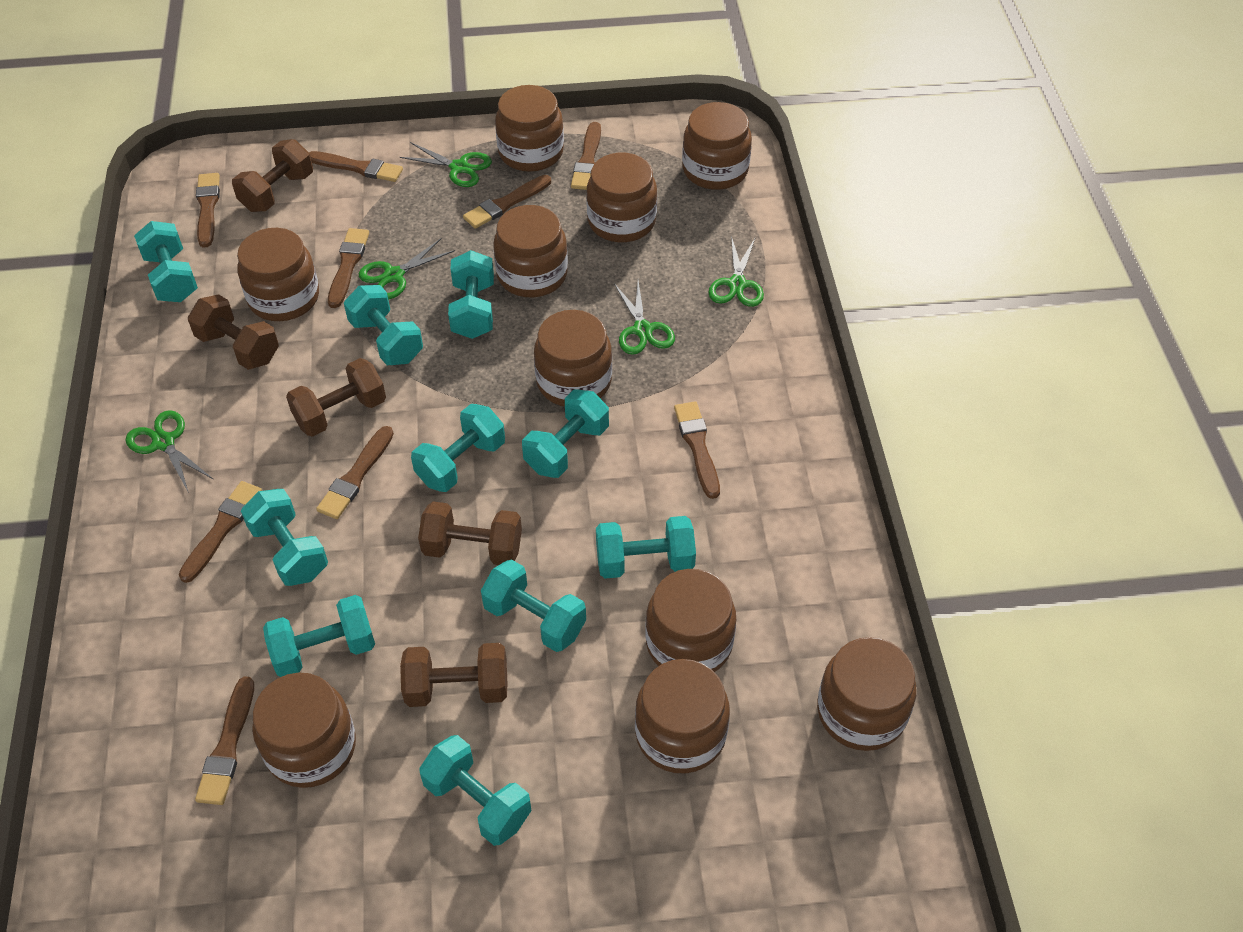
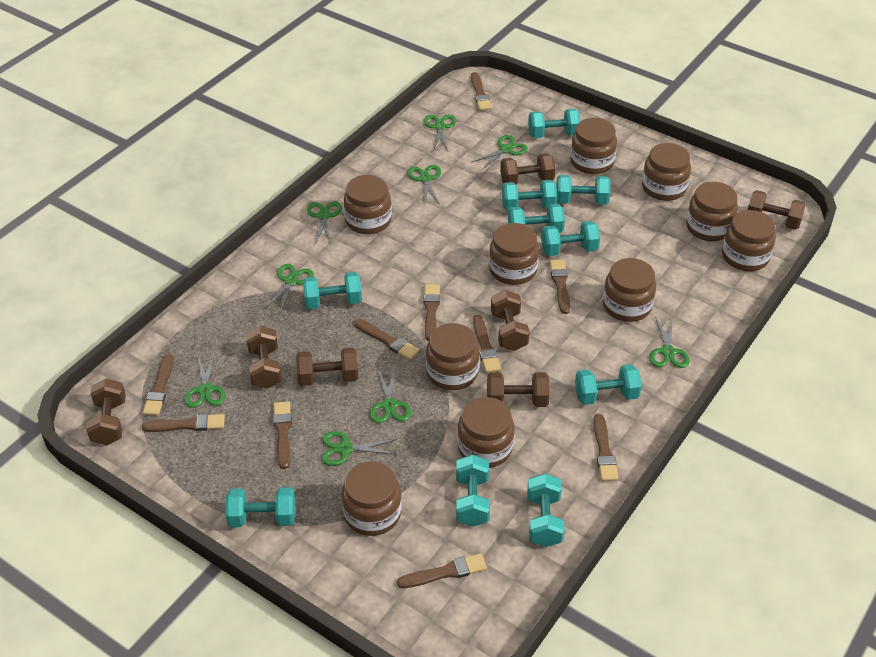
brown brush: 9 -> 10
brown dumbbell: 5 -> 7
green scissors: 5 -> 9

